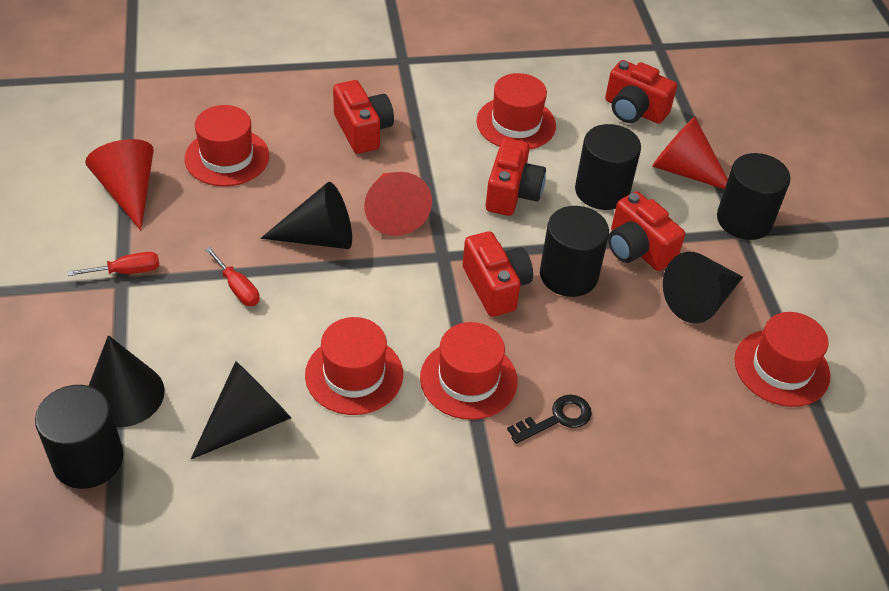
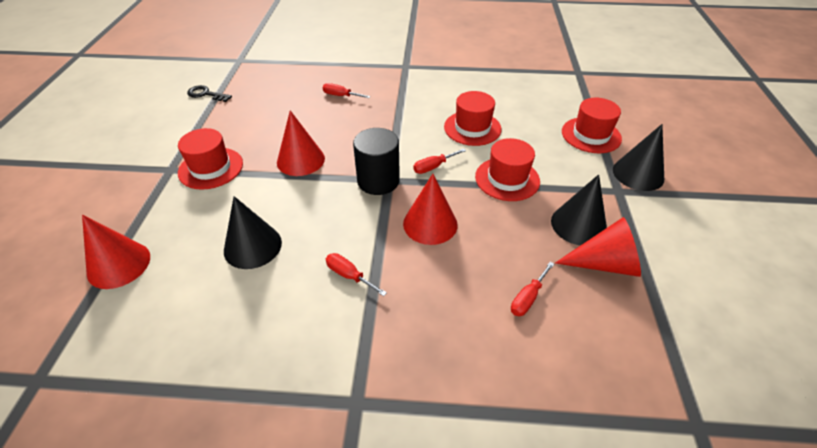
black cone: 4 -> 3
black cylinder: 4 -> 1
red camera: 5 -> 0
red cone: 3 -> 4
red hat: 5 -> 4
red screwdriver: 2 -> 4

